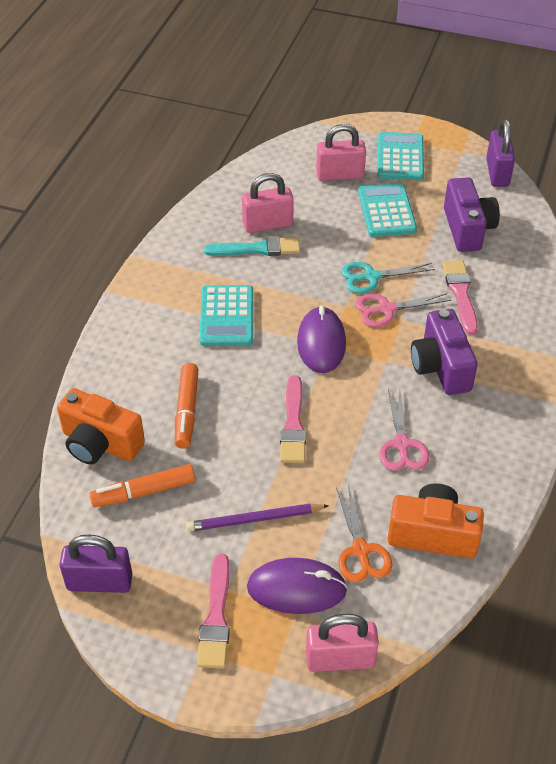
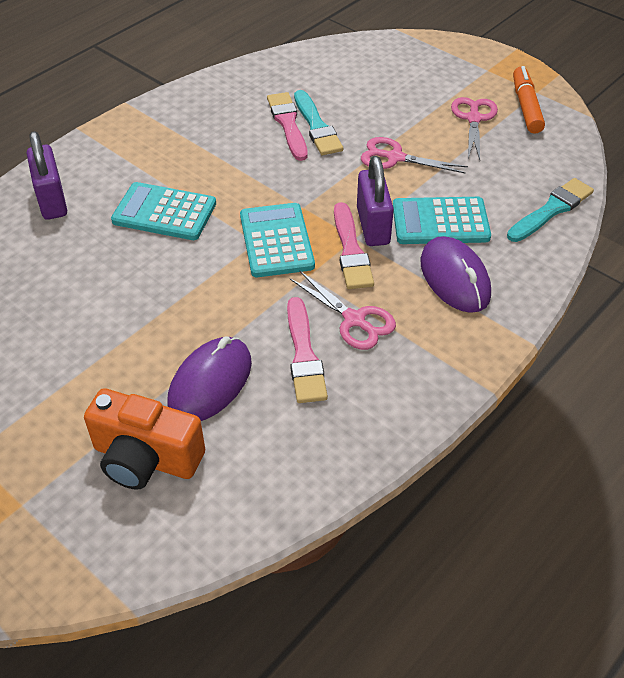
orange camera: 2 -> 1
orange marker: 2 -> 1
orange scissors: 1 -> 0
pink padlock: 3 -> 0
pink scissors: 2 -> 3
purple camera: 2 -> 0
purple pencil: 1 -> 0
turquoise brush: 1 -> 2
turquoise scissors: 1 -> 0

